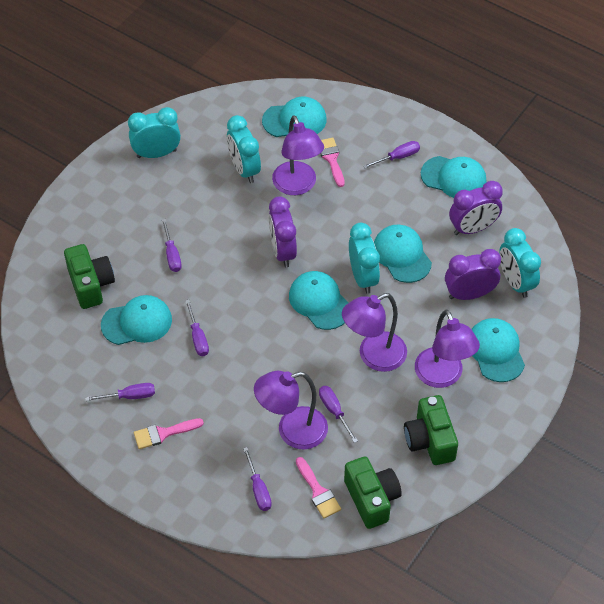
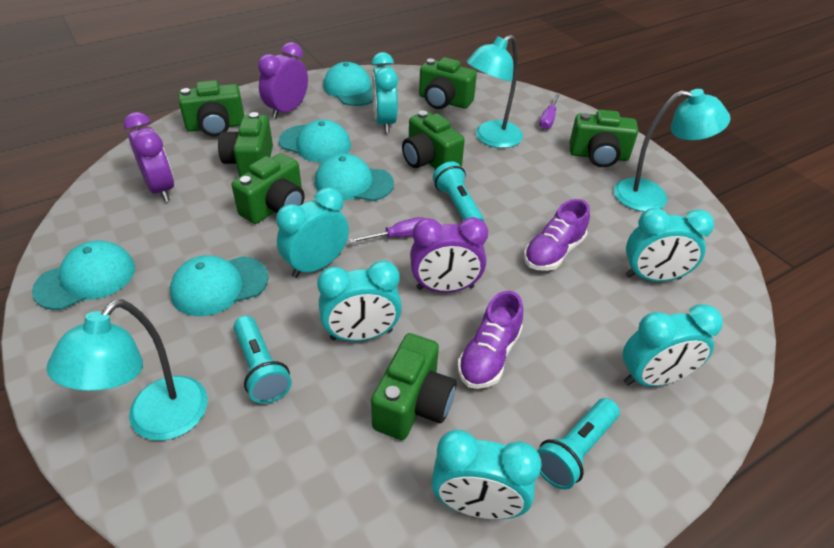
green camera: 3 -> 7
pink brush: 3 -> 0
purple lamp: 4 -> 0
purple screwdriver: 6 -> 2
purple shoe: 0 -> 2
turquoise cap: 6 -> 5
turquoise clock: 4 -> 6
turquoise flashlight: 0 -> 3
turquoise lamp: 0 -> 3

